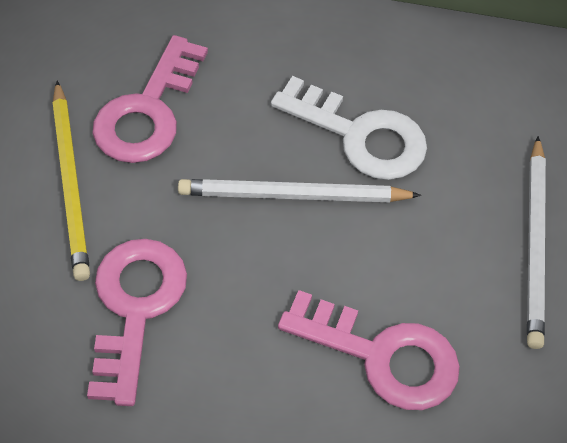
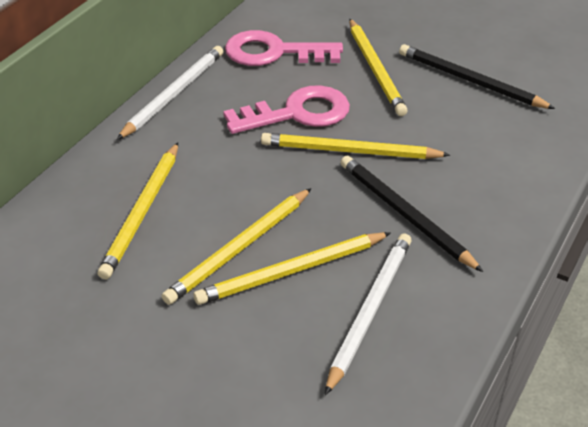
black pencil: 0 -> 2
pink key: 3 -> 2
white key: 1 -> 0
yellow pencil: 1 -> 5

